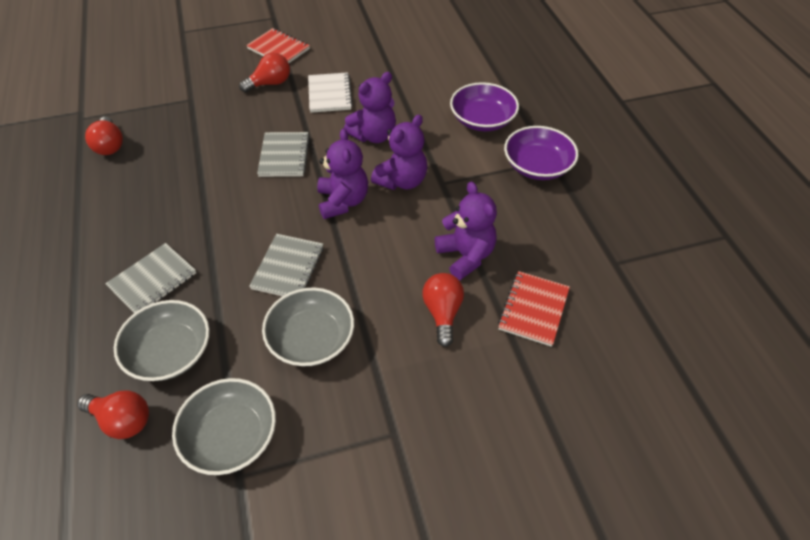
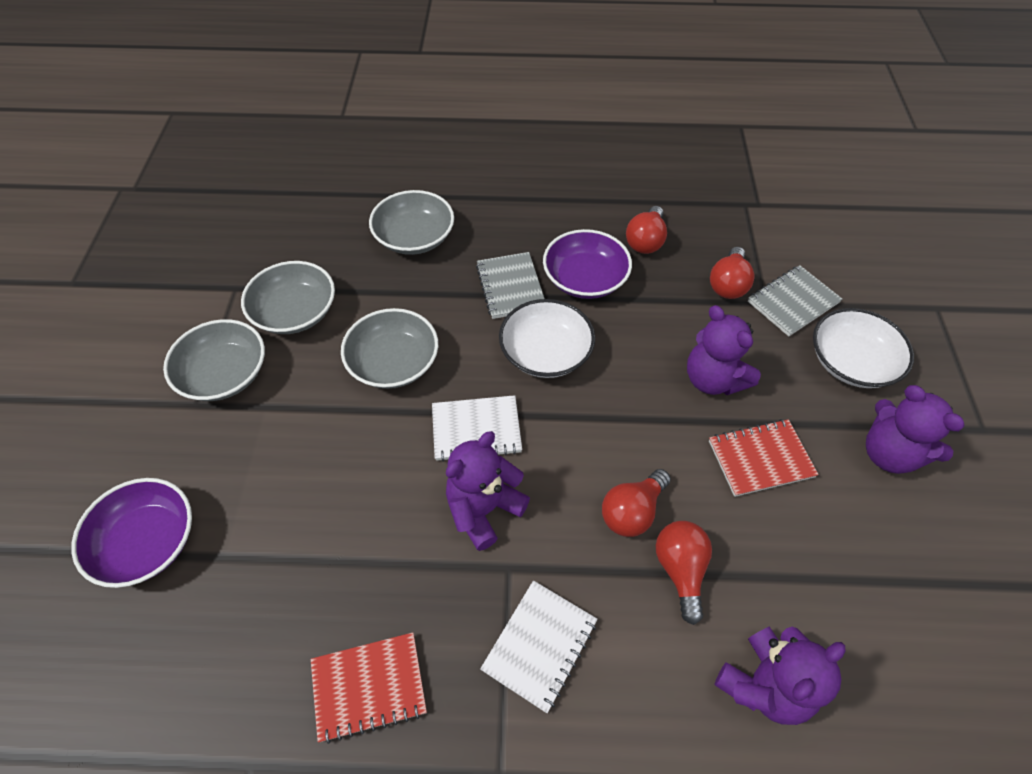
grey bowl: 3 -> 4
grey notebook: 3 -> 2
white bowl: 0 -> 2
white notebook: 1 -> 2

